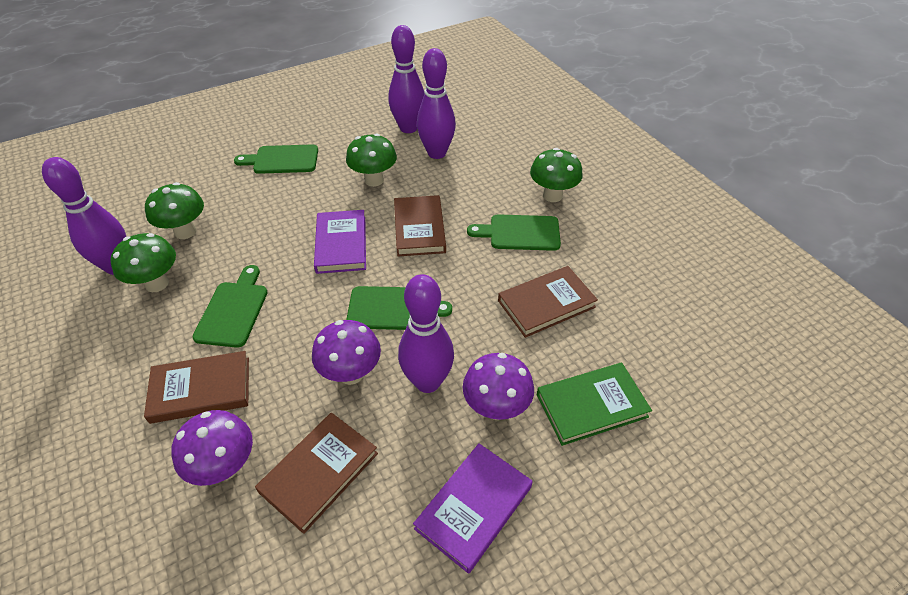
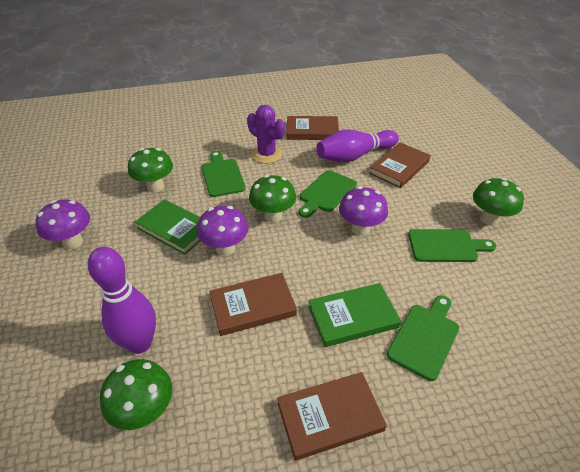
green book: 1 -> 2
purple book: 2 -> 0
purple bowling pin: 4 -> 2
purple cactus: 0 -> 1

